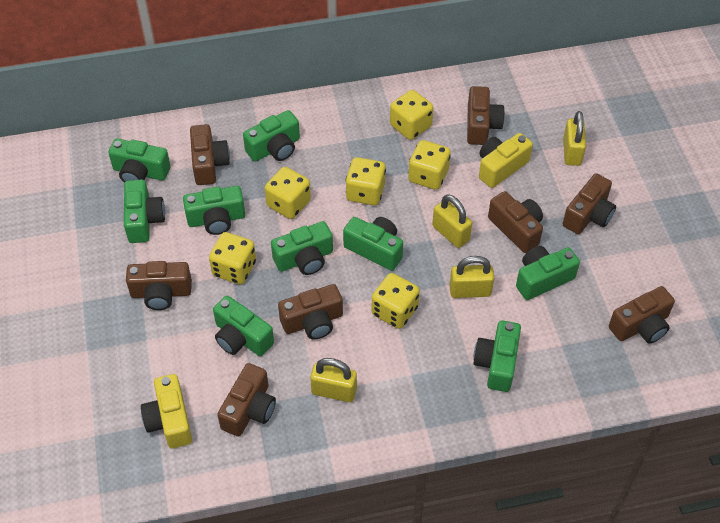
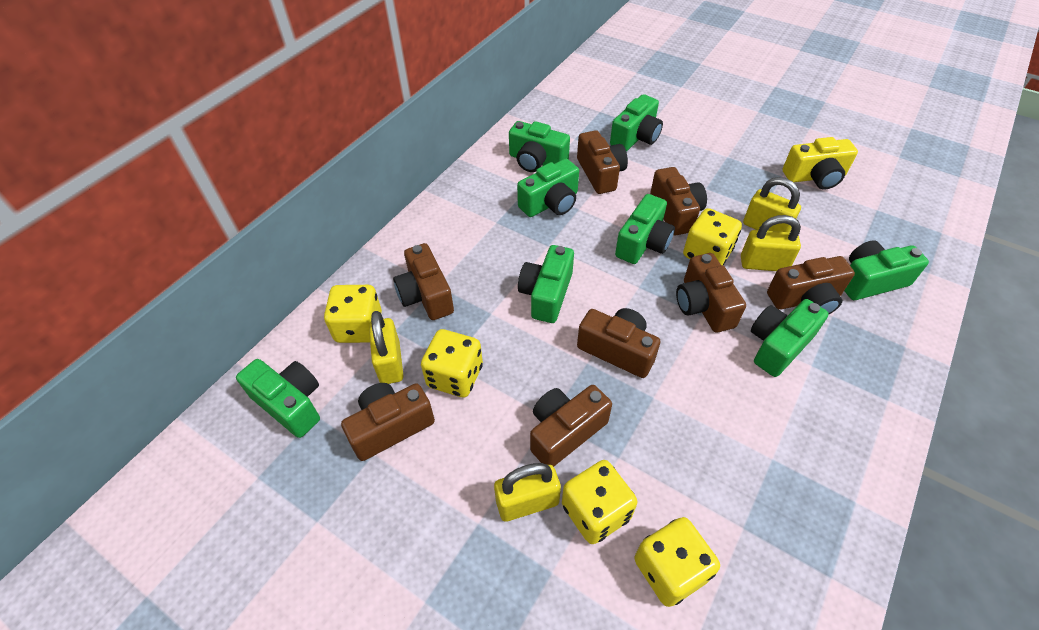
green camera: 9 -> 8
yellow camera: 2 -> 1
yellow dice: 6 -> 5

